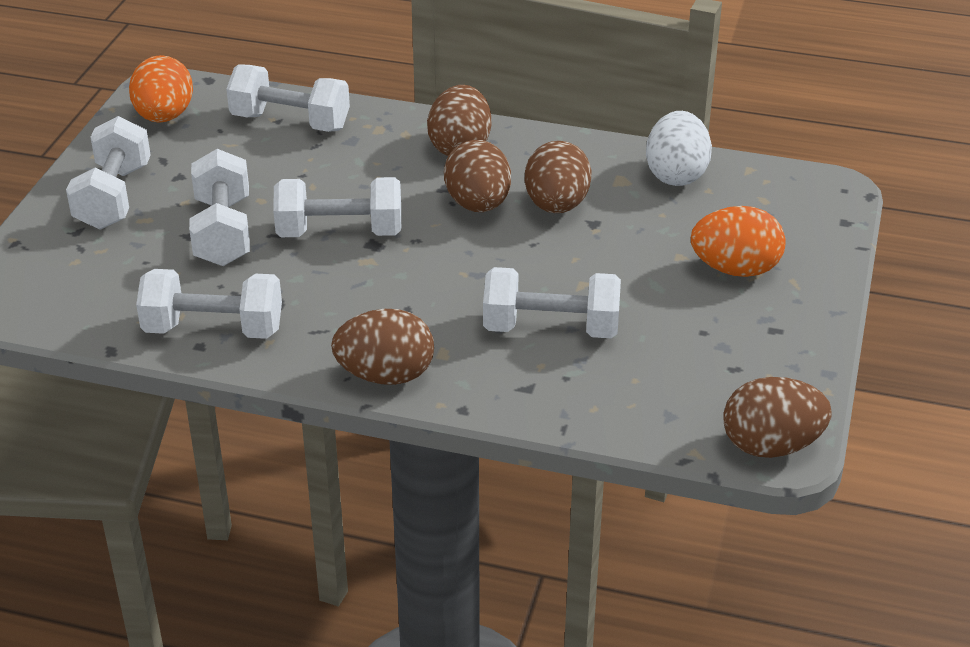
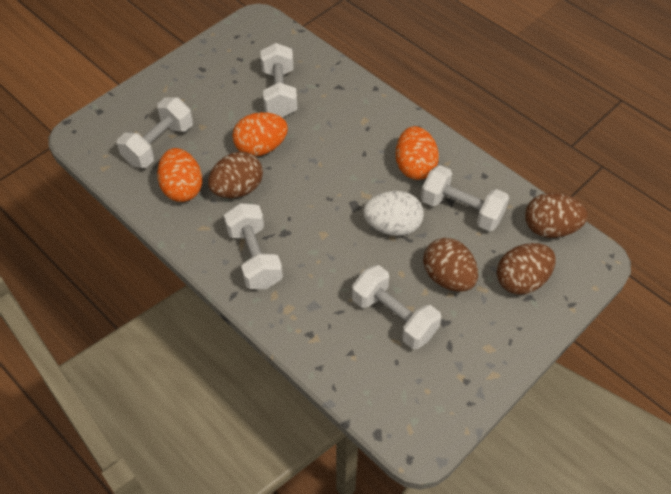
brown egg: 5 -> 4
orange egg: 2 -> 3
white dumbbell: 6 -> 5

